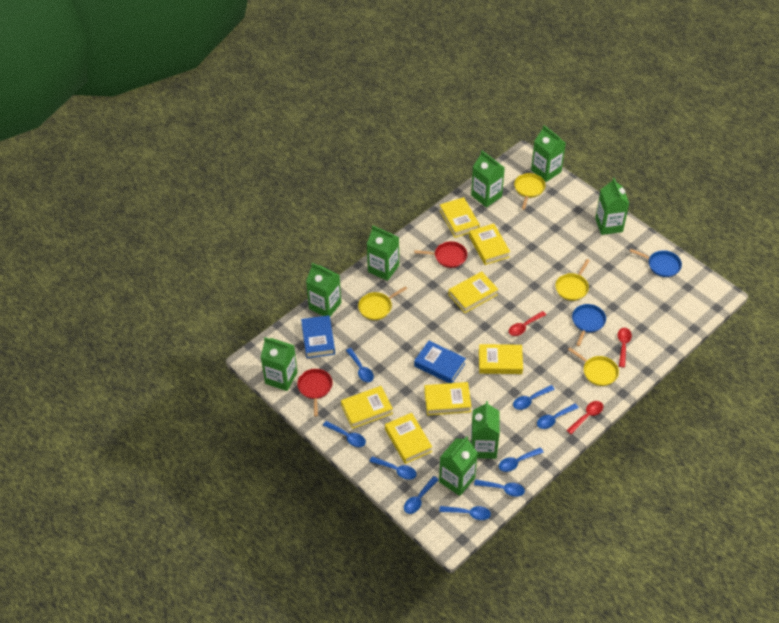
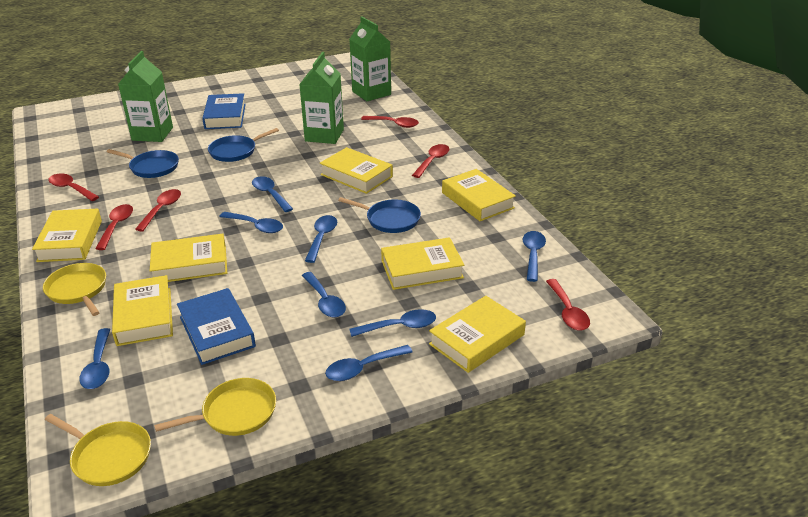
blue pan: 2 -> 3
blue spoon: 9 -> 8
green carton: 8 -> 3
red pan: 2 -> 0
red spoon: 3 -> 6
yellow pan: 4 -> 3

